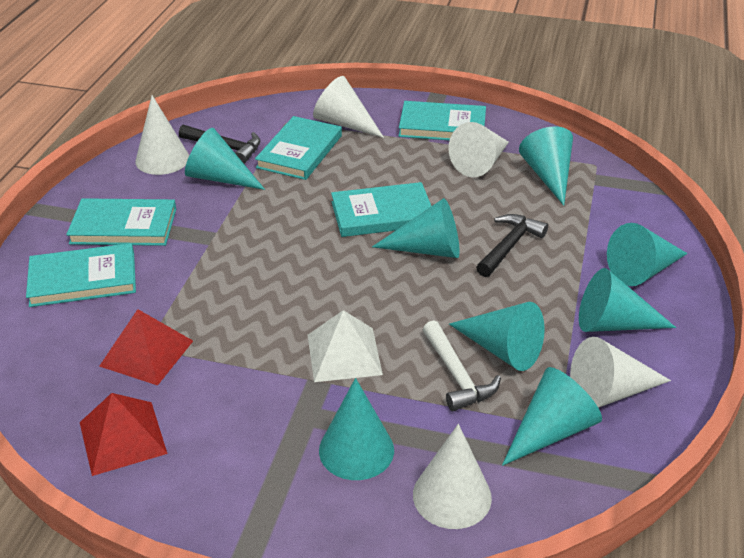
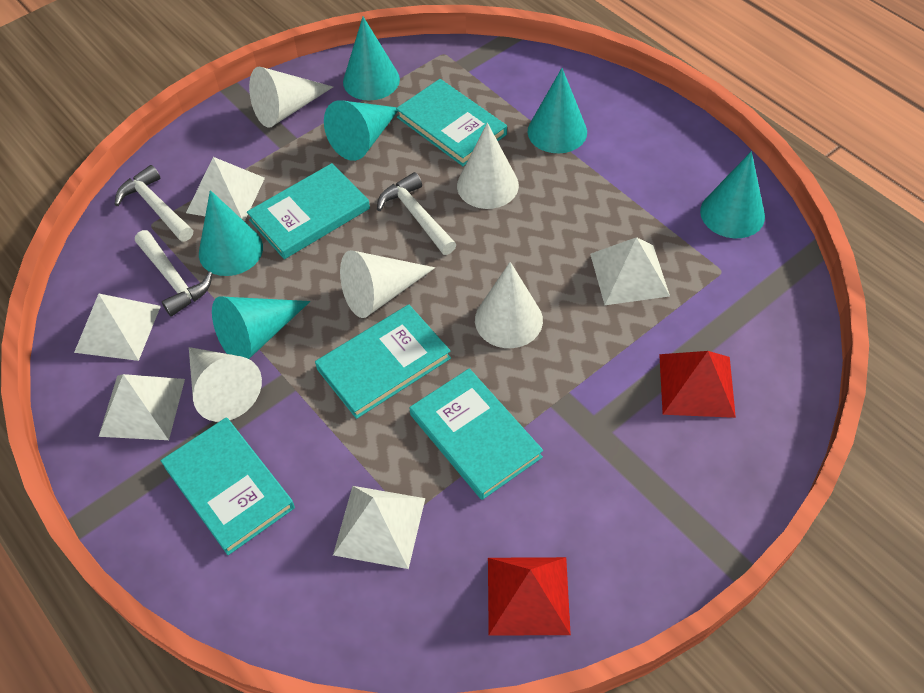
black hammer: 2 -> 0
turquoise cone: 8 -> 6
white hammer: 1 -> 3
white pyramid: 1 -> 5

